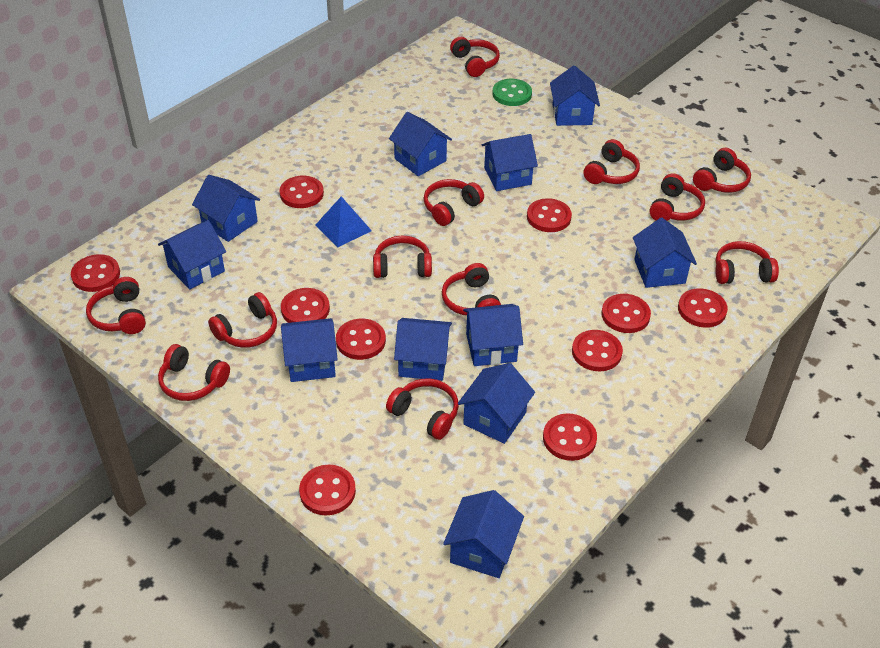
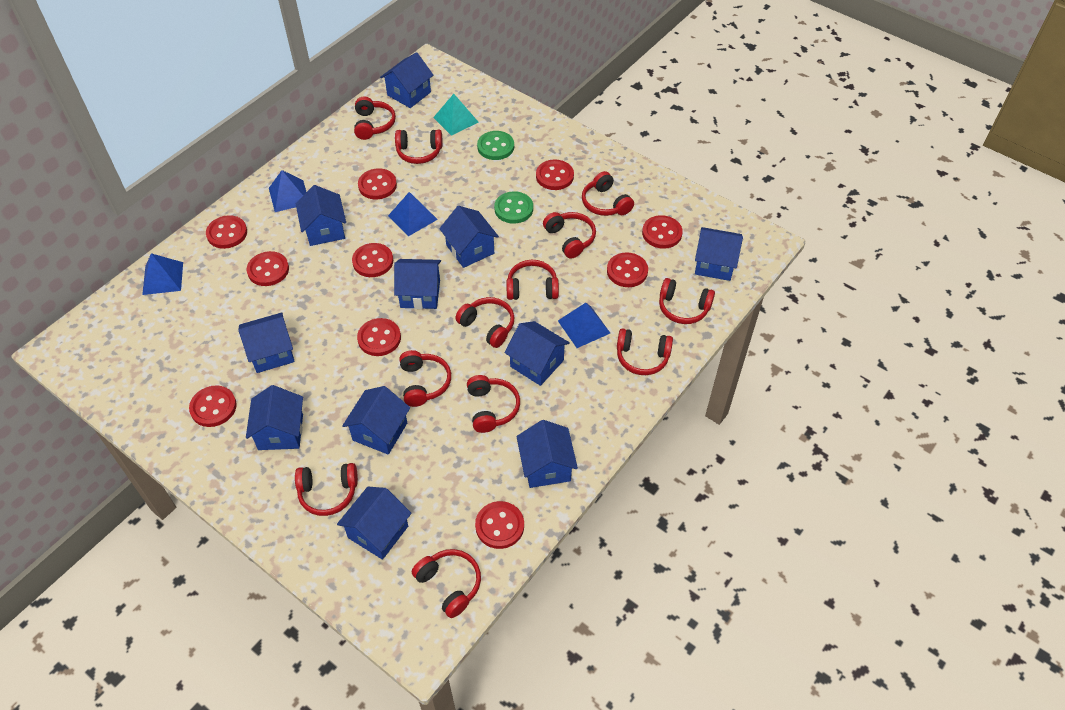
blue pyramid: 1 -> 4
green button: 1 -> 2
turquoise pyramid: 0 -> 1

